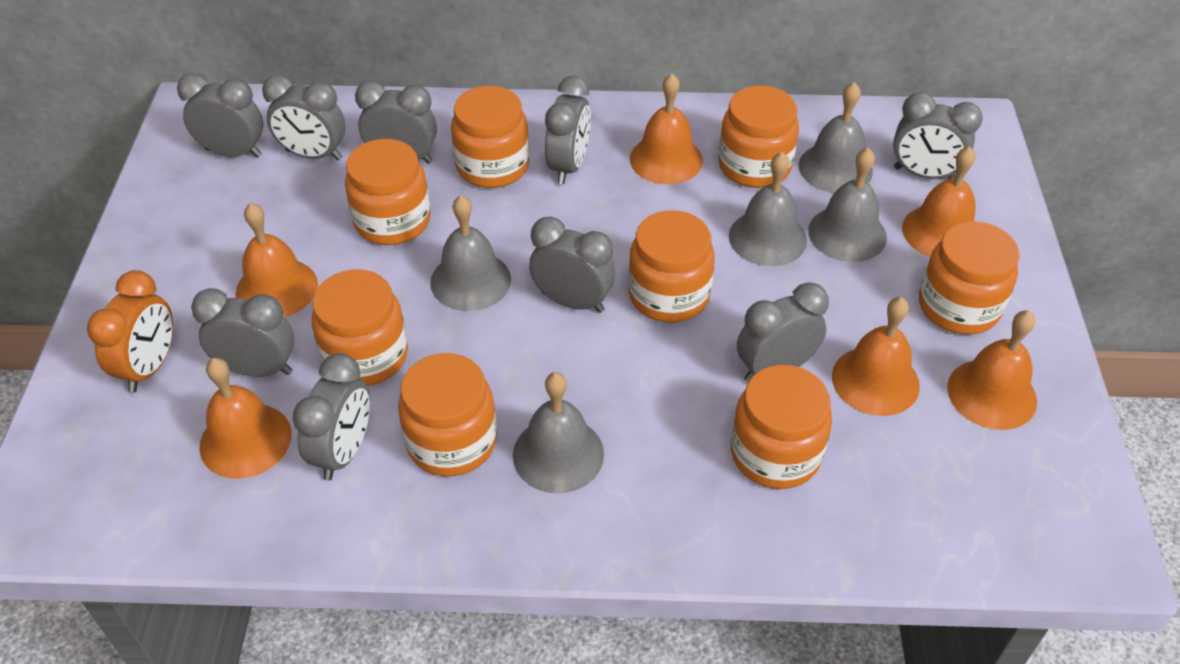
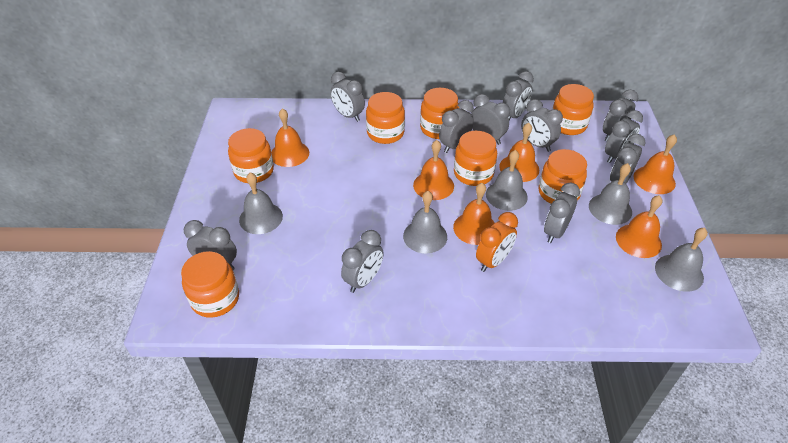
grey clock: 9 -> 11
orange jar: 8 -> 7

